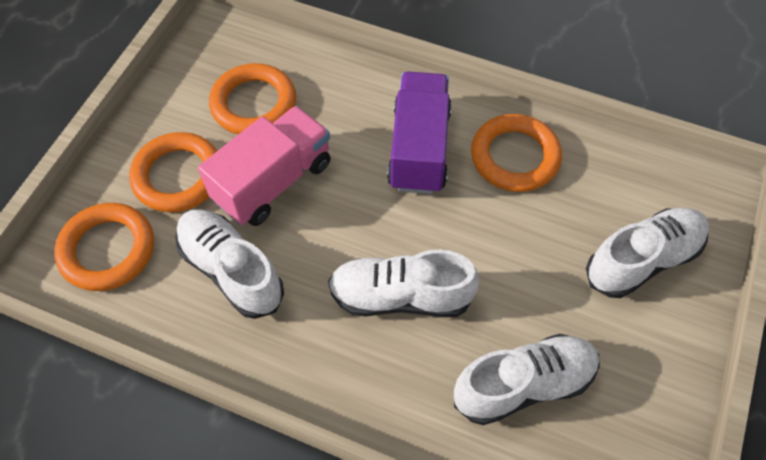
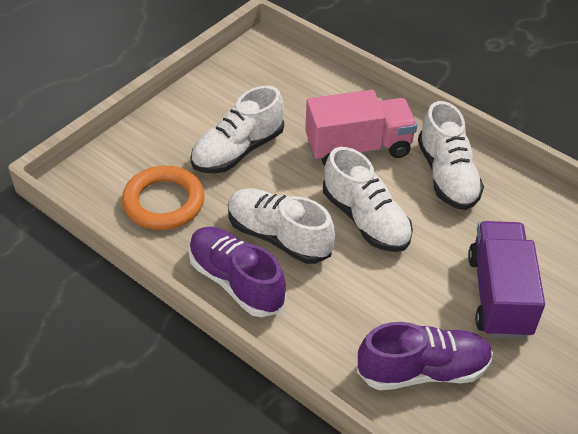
orange ring: 4 -> 1
purple shoe: 0 -> 2

